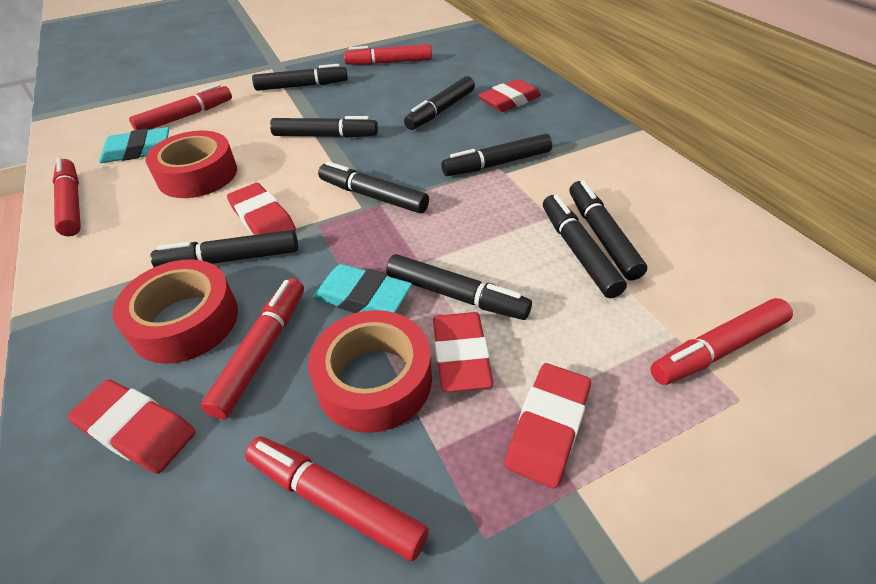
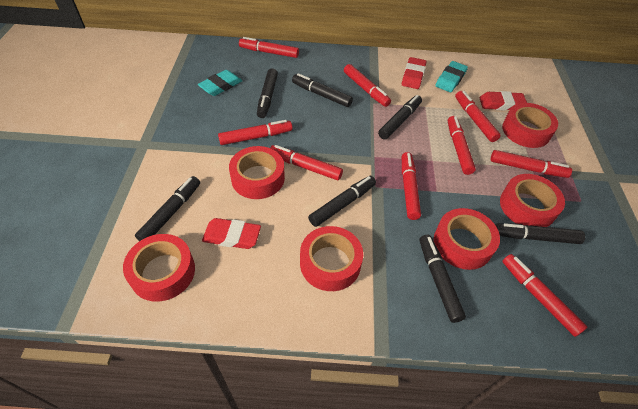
black marker: 9 -> 7
red eraser: 5 -> 3
red marker: 6 -> 9
red tape: 3 -> 6

